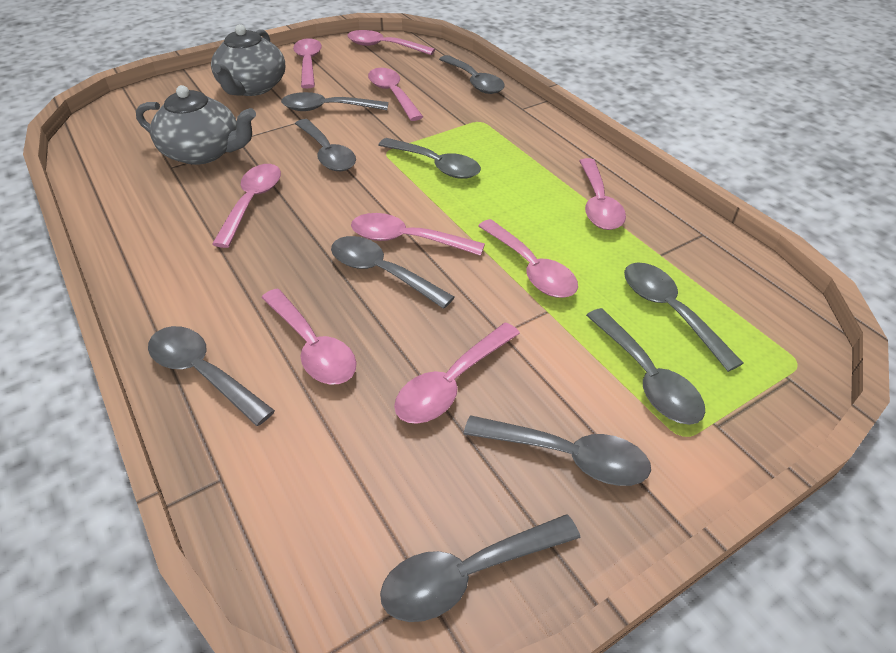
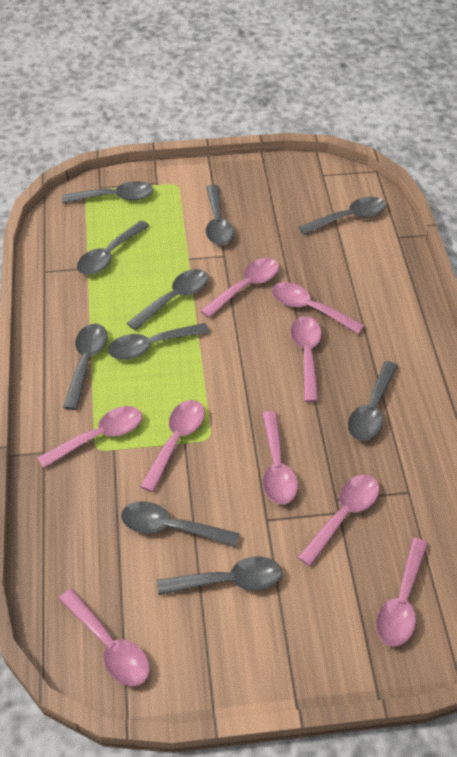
grey teapot: 2 -> 0

